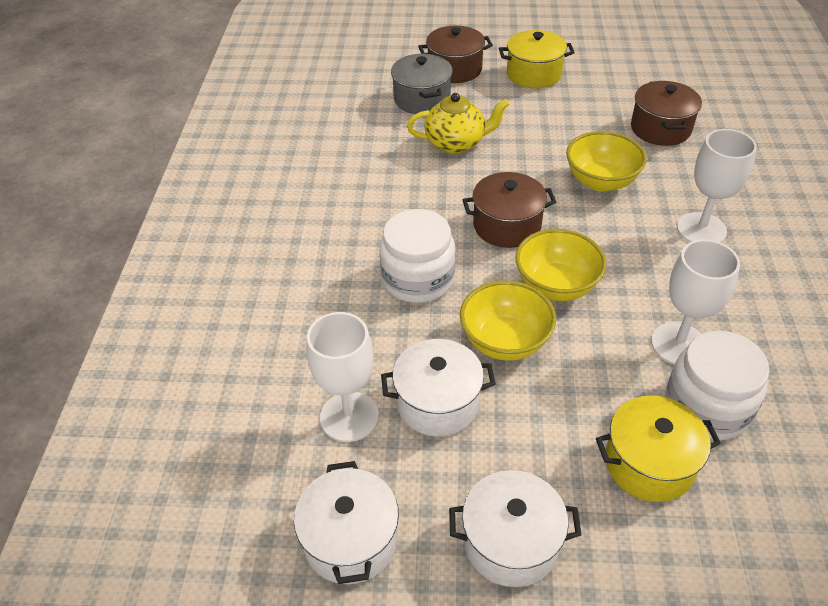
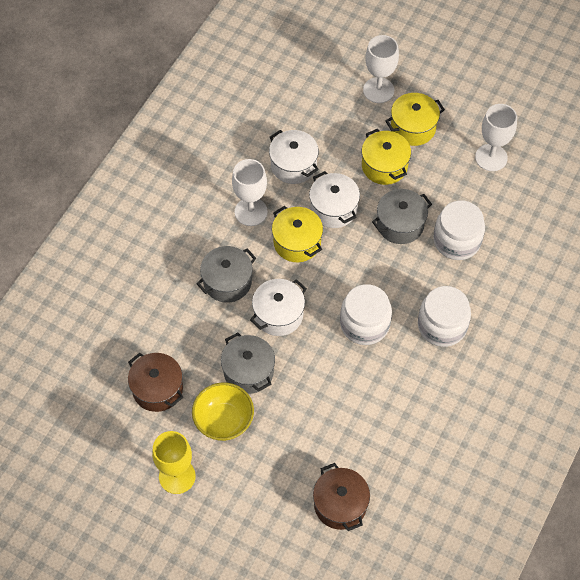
brown pot: 3 -> 2
grey pot: 1 -> 3
white jar: 2 -> 3
yellow bowl: 3 -> 1
yellow goblet: 0 -> 1
yellow pot: 2 -> 3
yellow teapot: 1 -> 0

